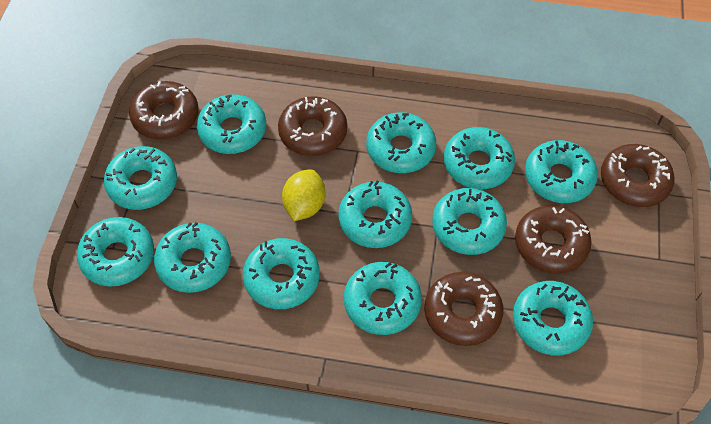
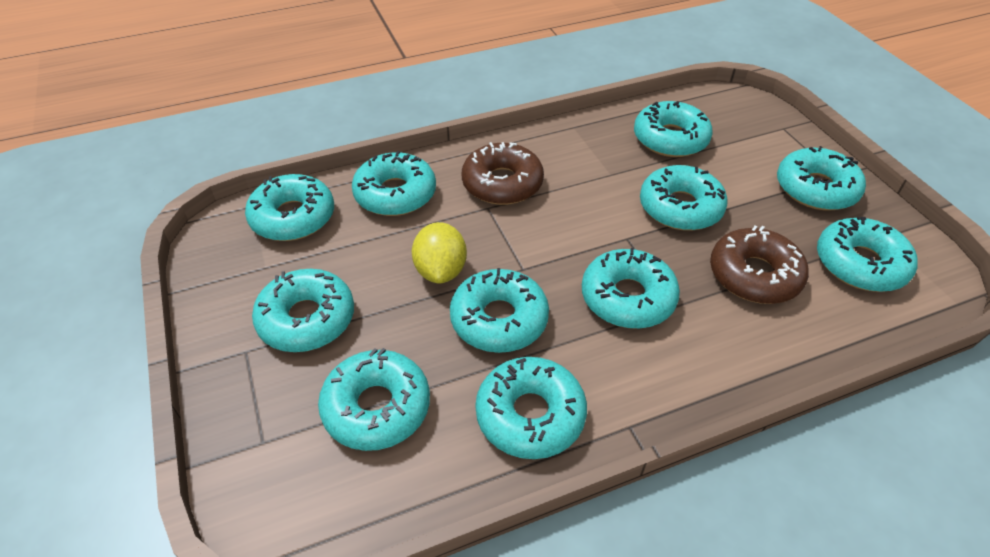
brown donut: 5 -> 2
turquoise donut: 12 -> 11

